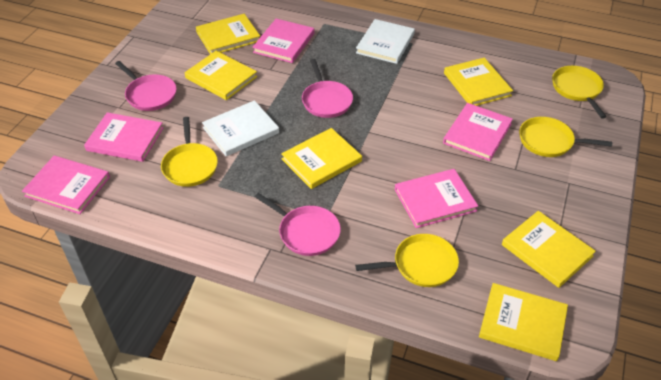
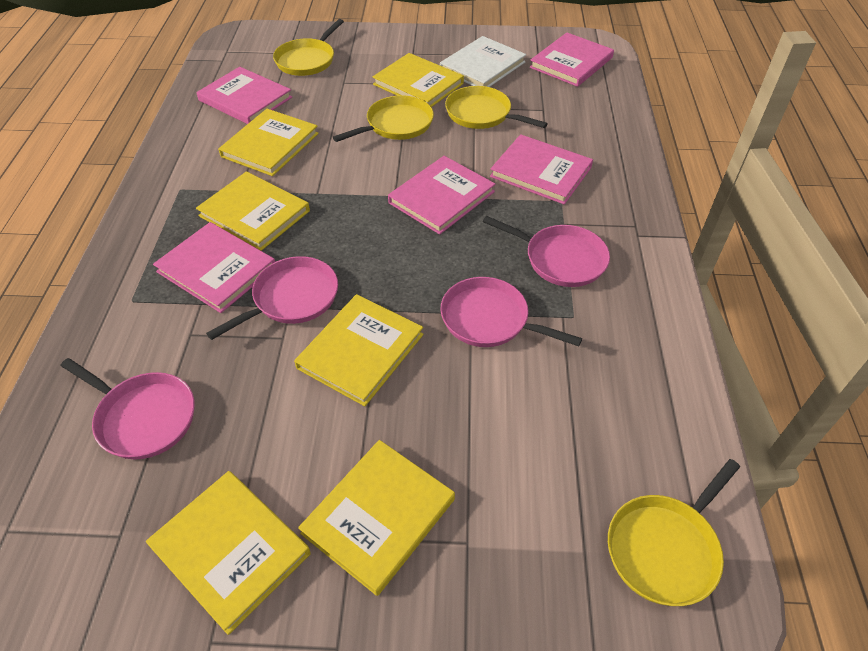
pink pan: 3 -> 4
white book: 2 -> 1

